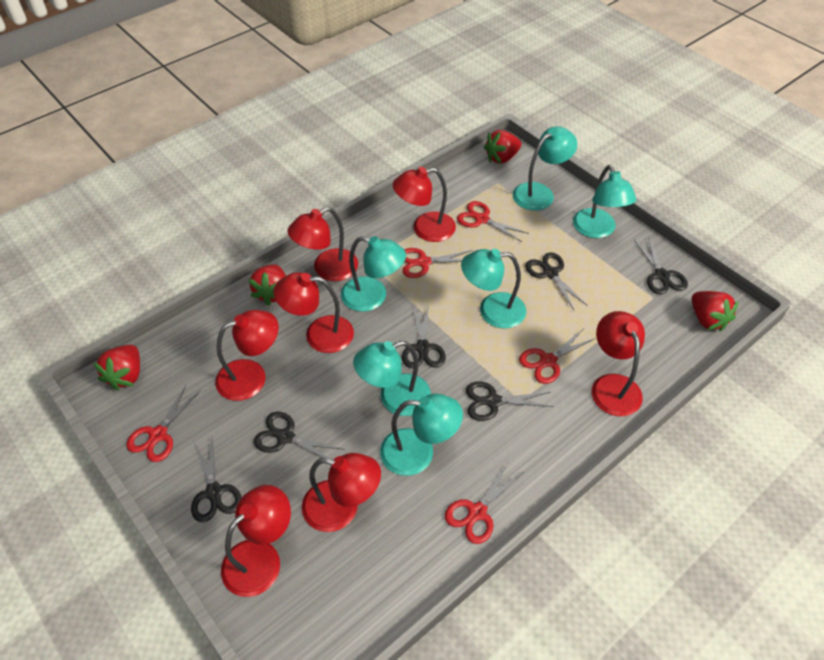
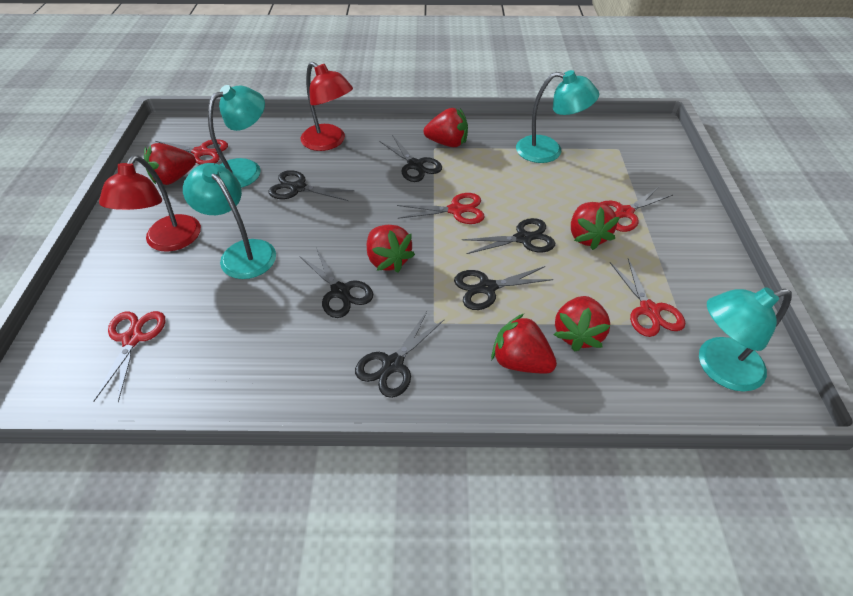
red lamp: 7 -> 2
red strawberry: 4 -> 6
turquoise lamp: 6 -> 4

